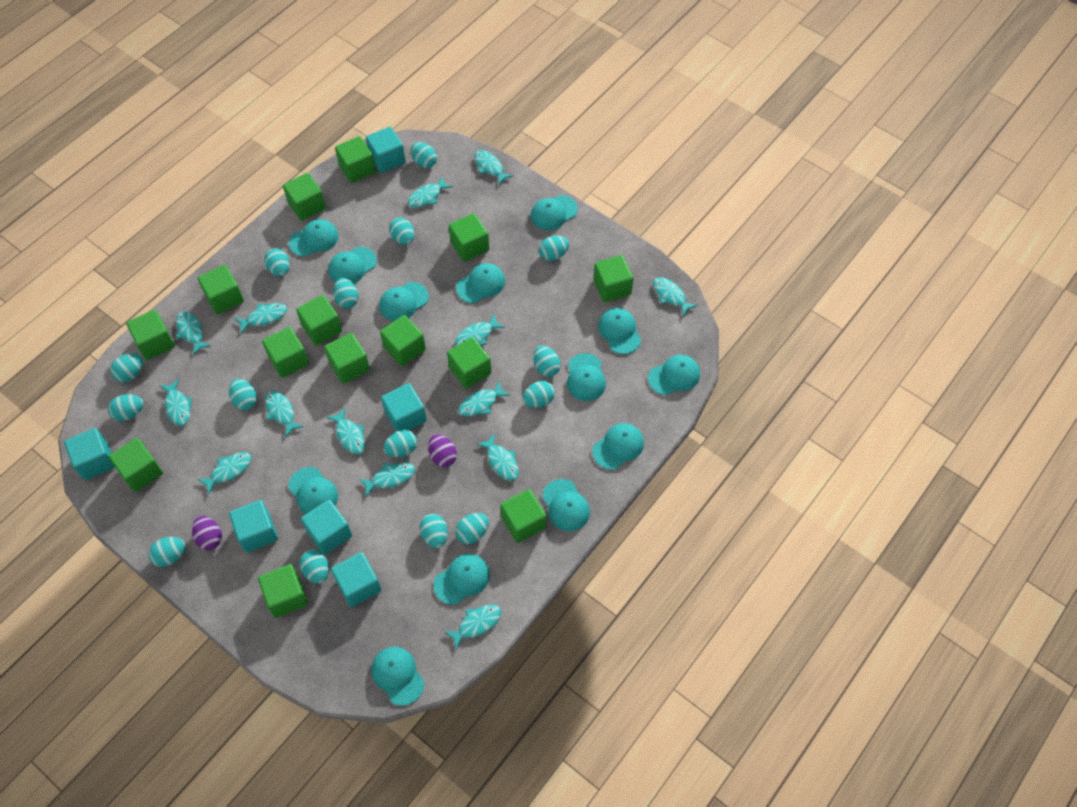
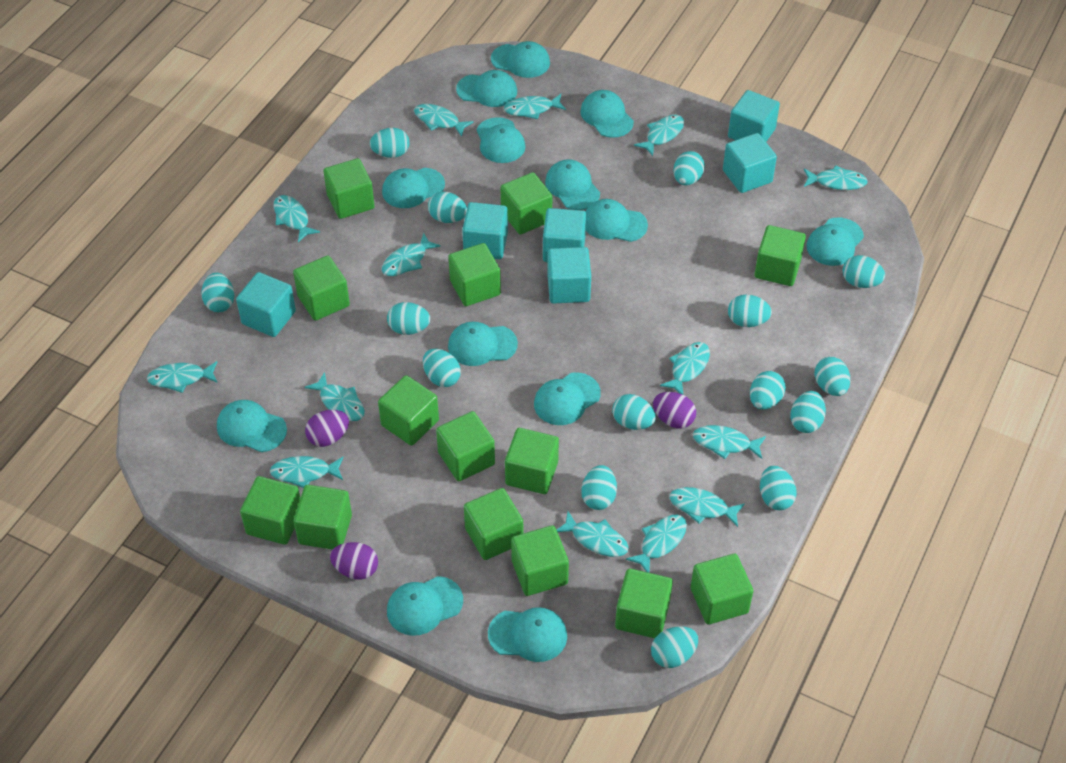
purple egg: 2 -> 3

